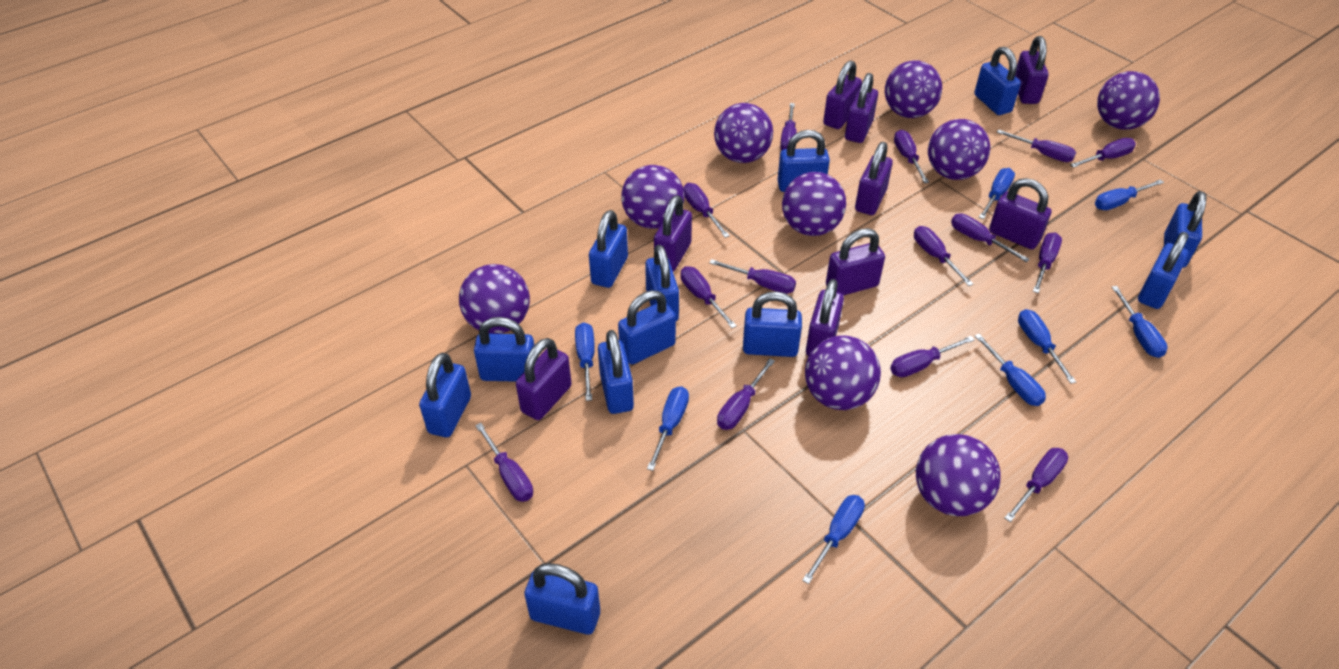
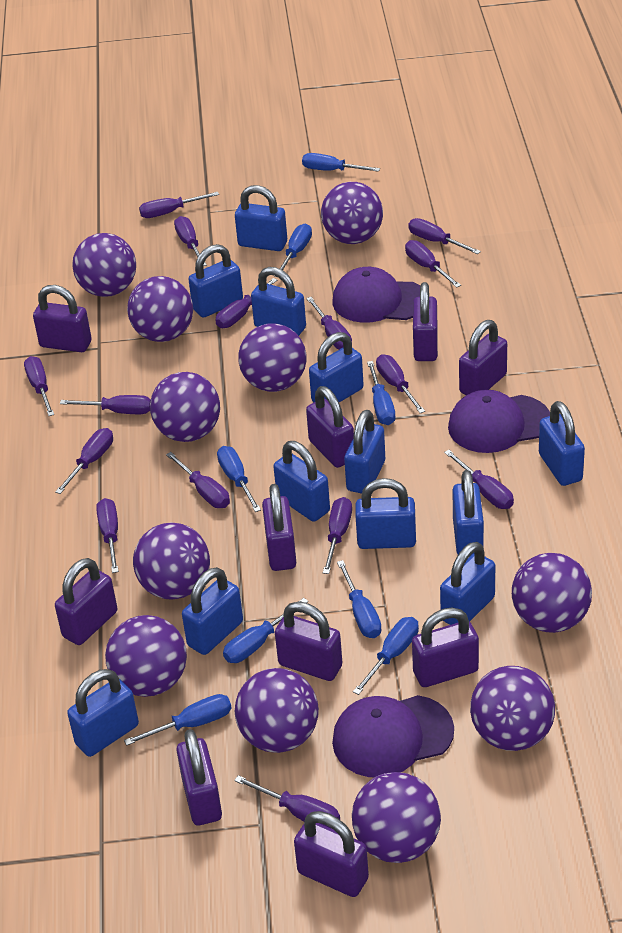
purple ball: 9 -> 11
purple cap: 0 -> 3
purple padlock: 9 -> 10
purple screwdriver: 14 -> 15

